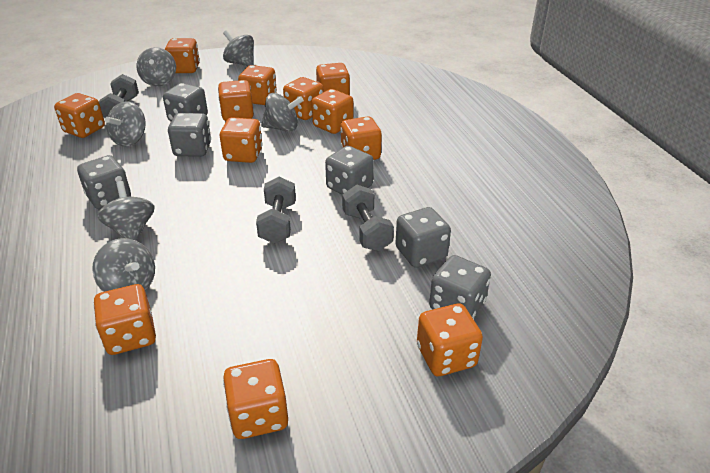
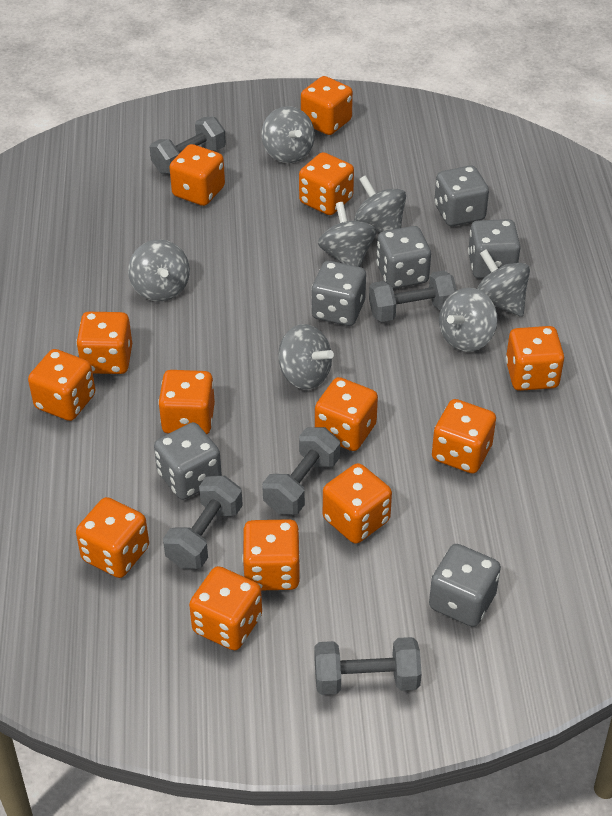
grey dumbbell: 3 -> 5
grey spinning top: 6 -> 7
orange dice: 12 -> 13

